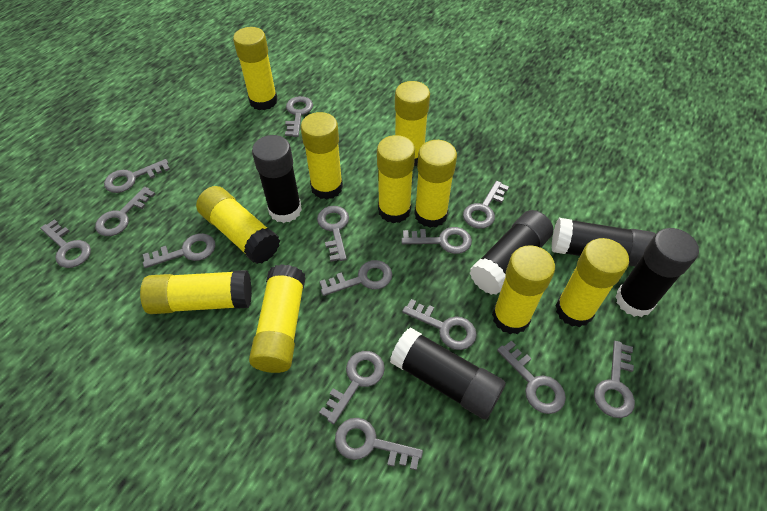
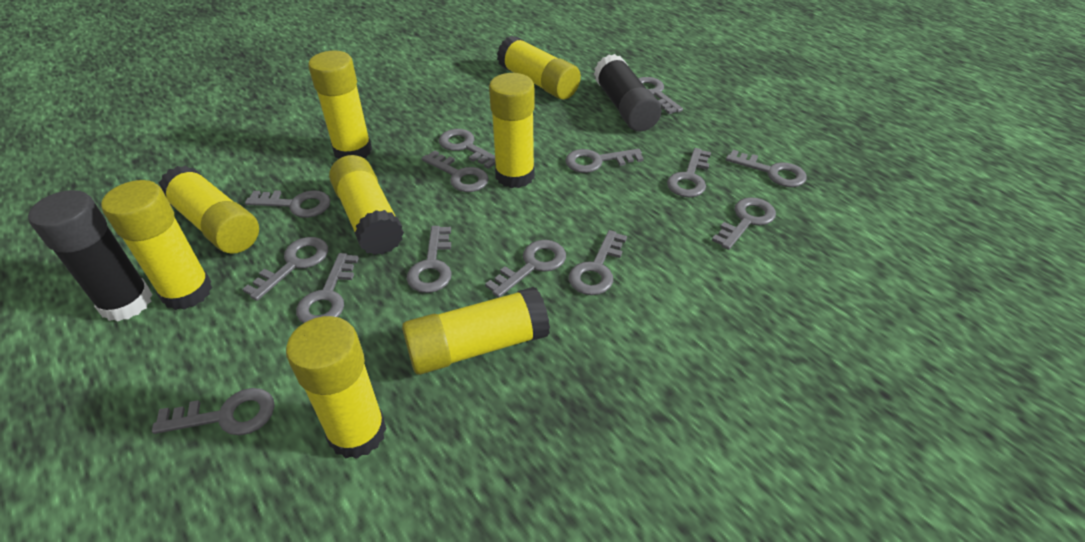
black glue stick: 5 -> 2
yellow glue stick: 10 -> 8

